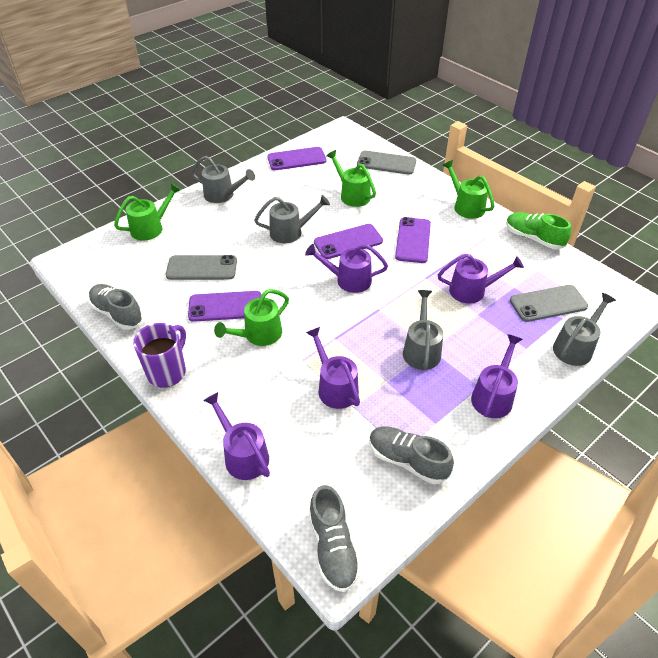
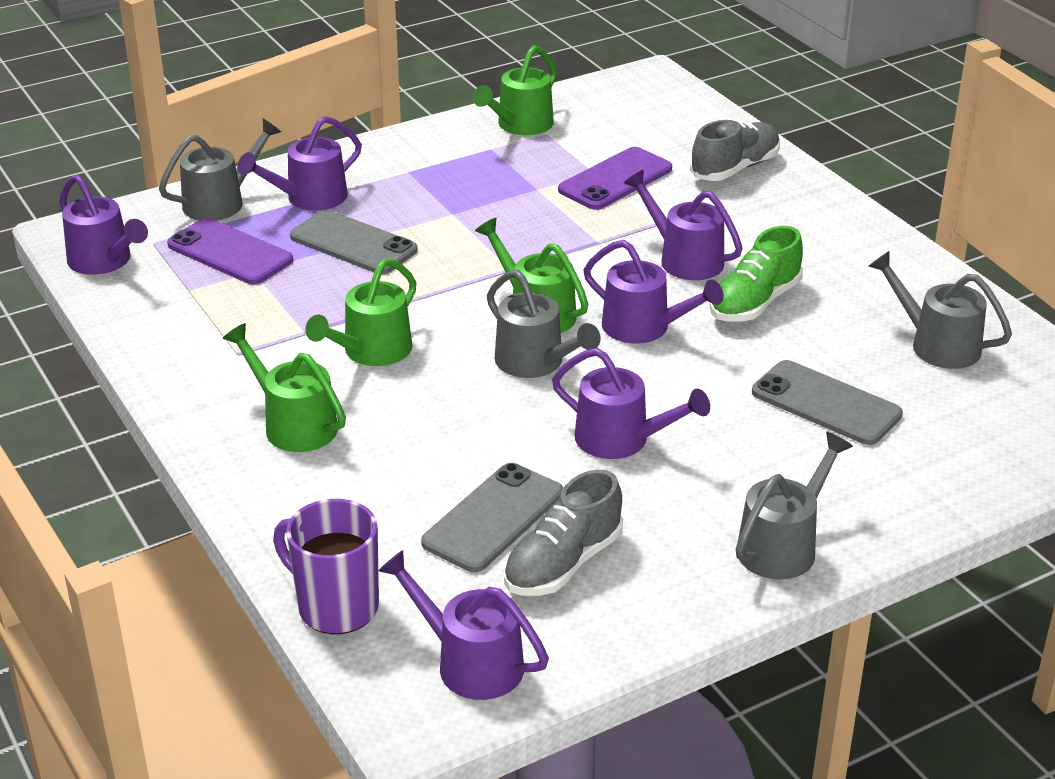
grey shoe: 3 -> 2
purple phone: 4 -> 2
purple watering can: 5 -> 6

